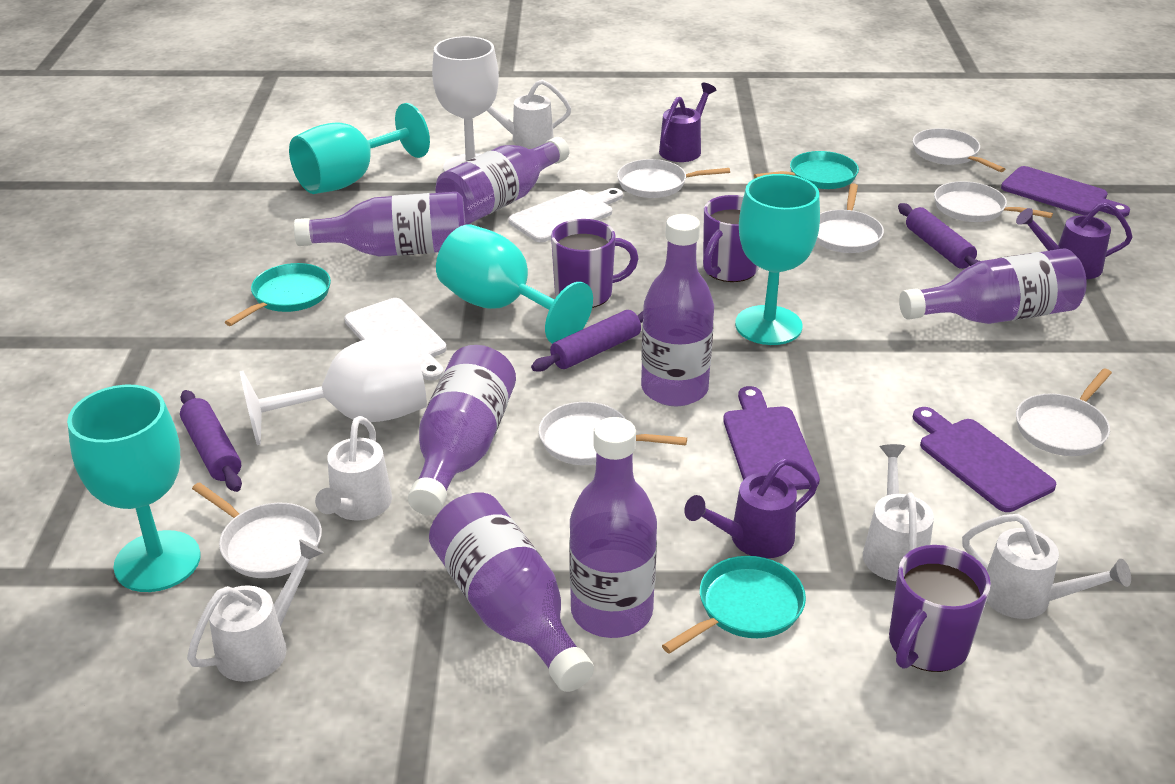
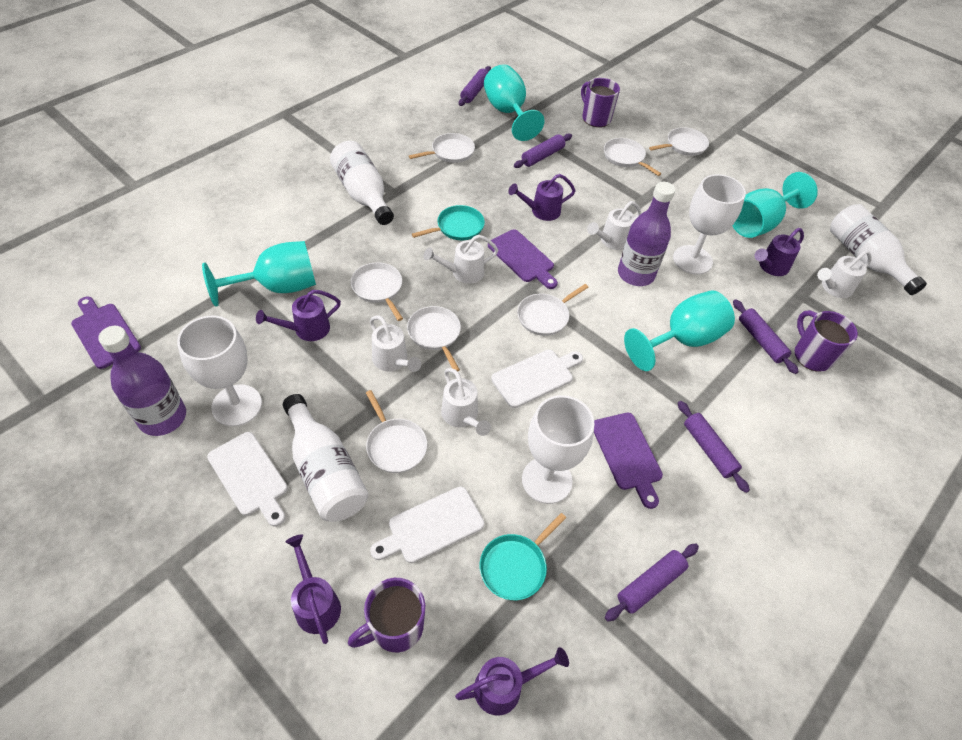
purple bottle: 7 -> 2
purple rolling pin: 3 -> 5
purple watering can: 3 -> 5
turquoise pan: 3 -> 2
white bottle: 0 -> 3
white cutting board: 2 -> 3
white goblet: 2 -> 3

